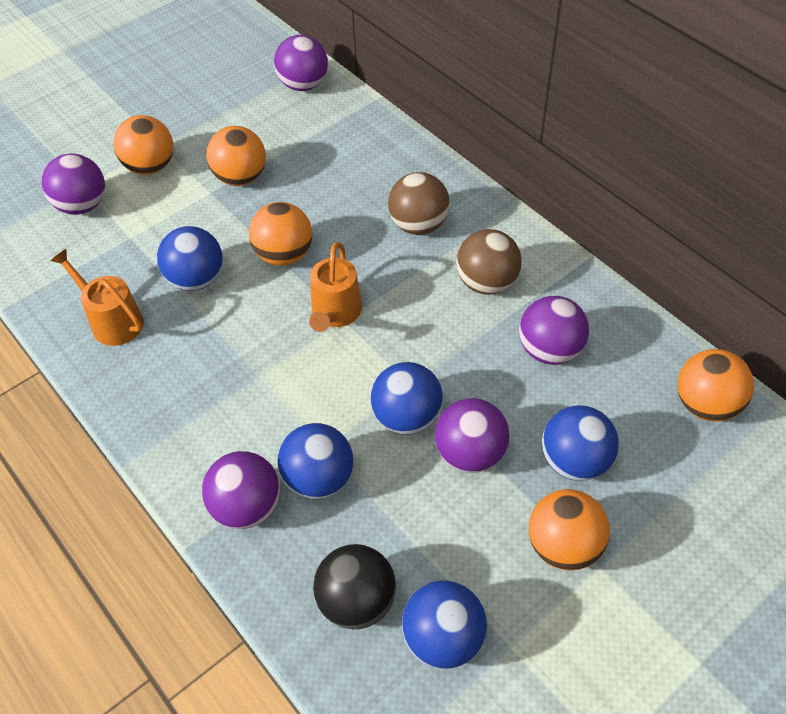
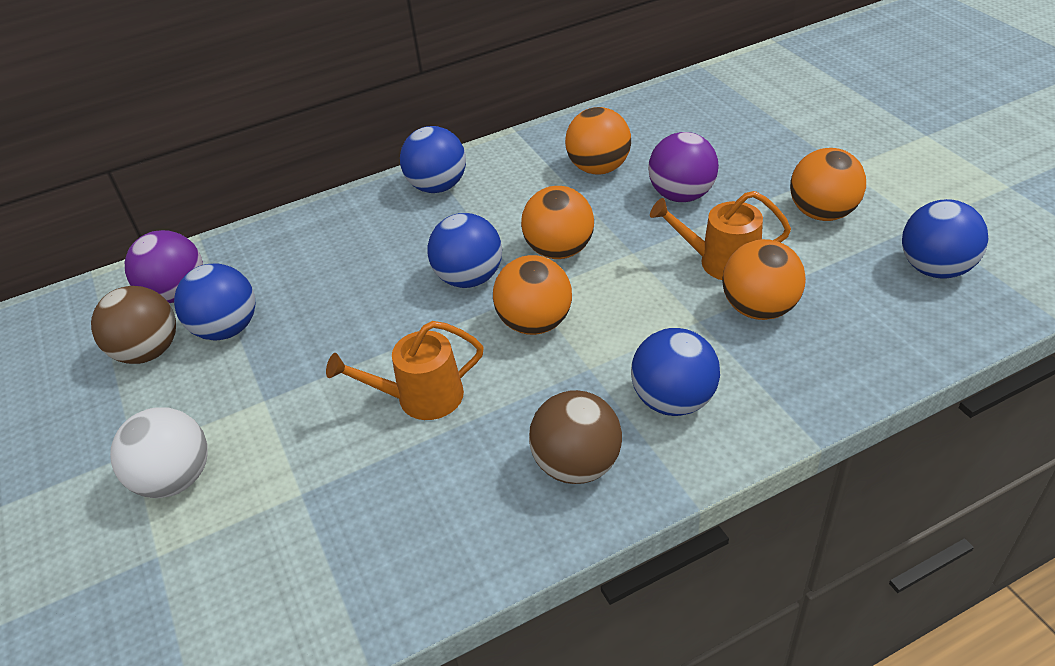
black ball: 1 -> 0
purple ball: 5 -> 2
white ball: 0 -> 1

